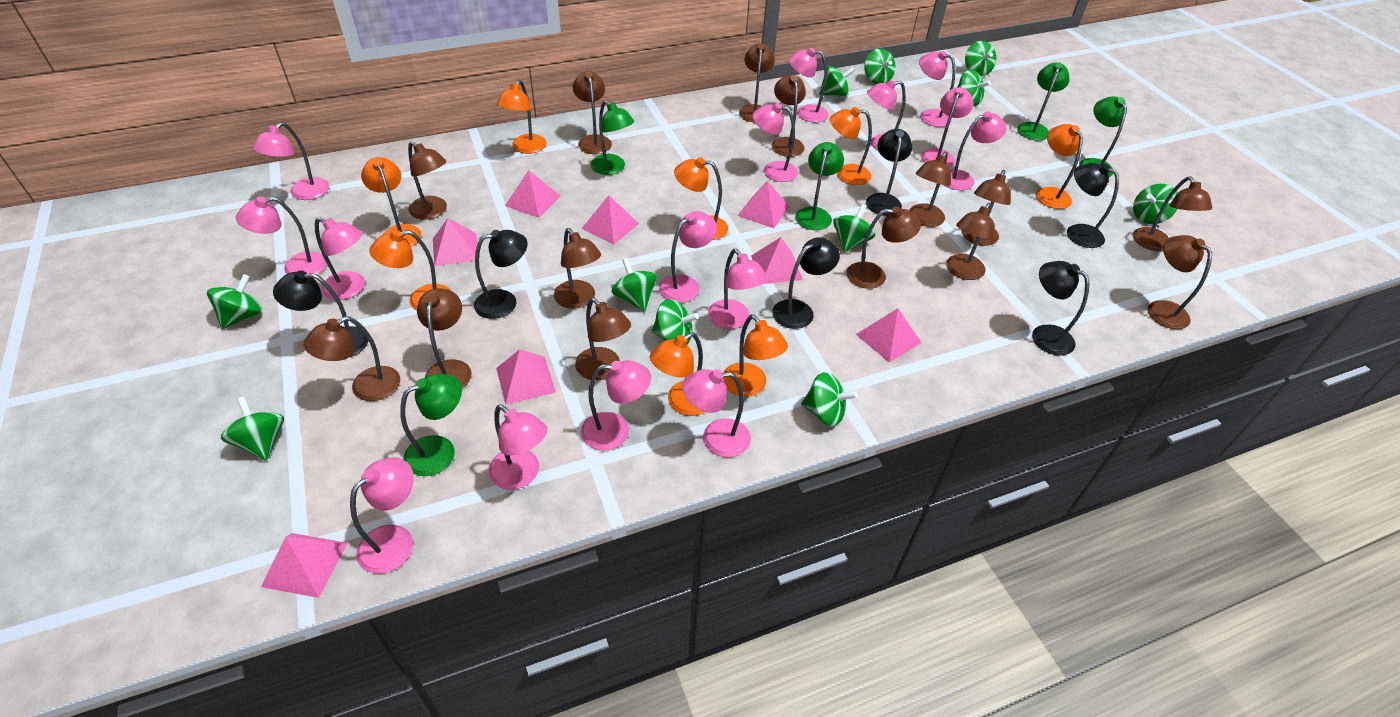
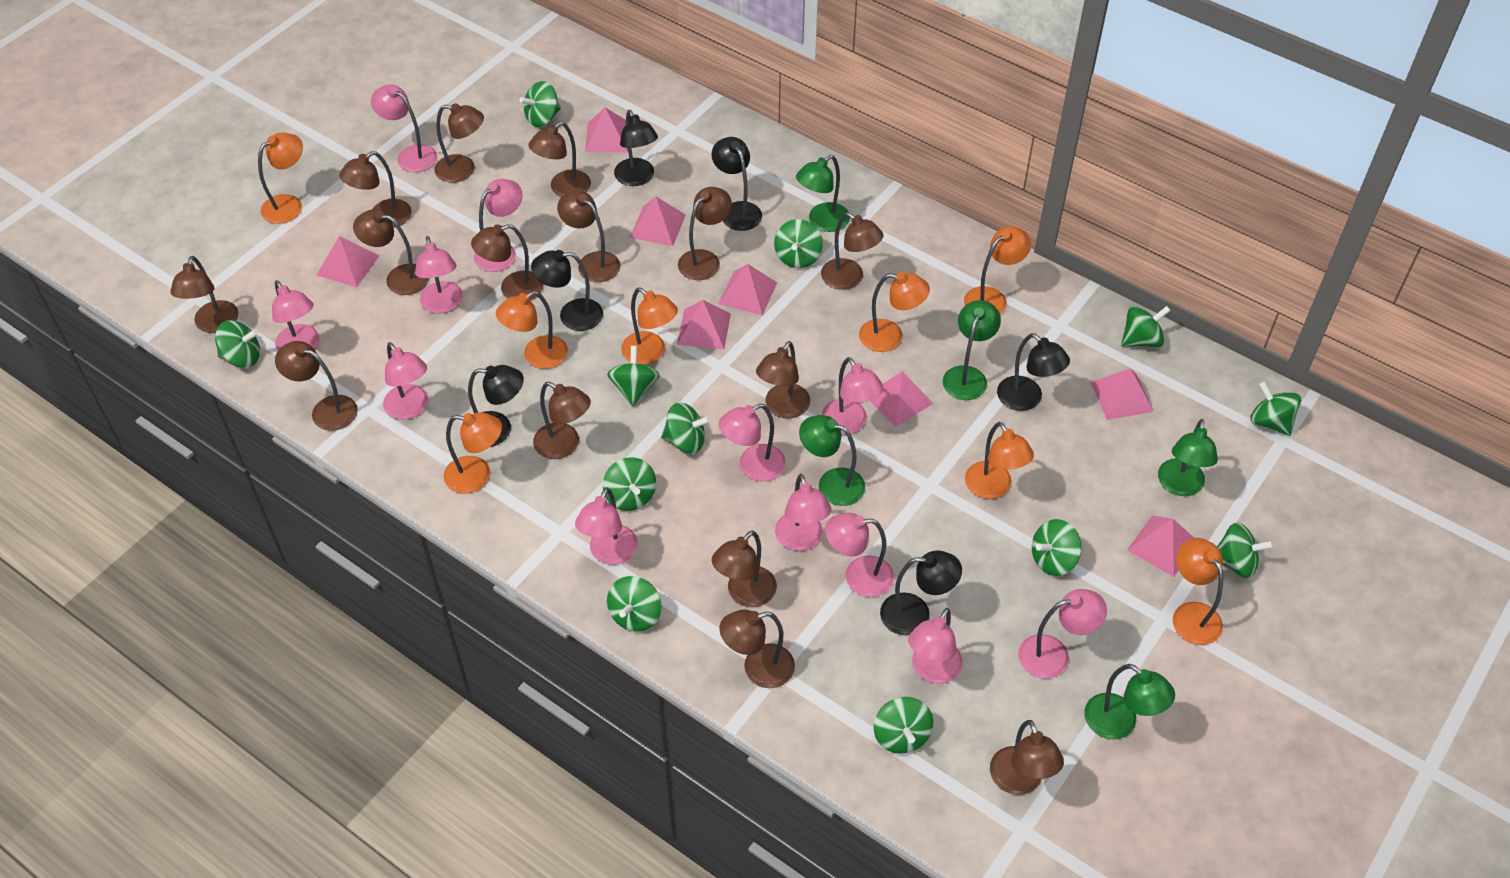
brown lamp: 14 -> 15
green spinning top: 11 -> 12
pink lamp: 15 -> 12

